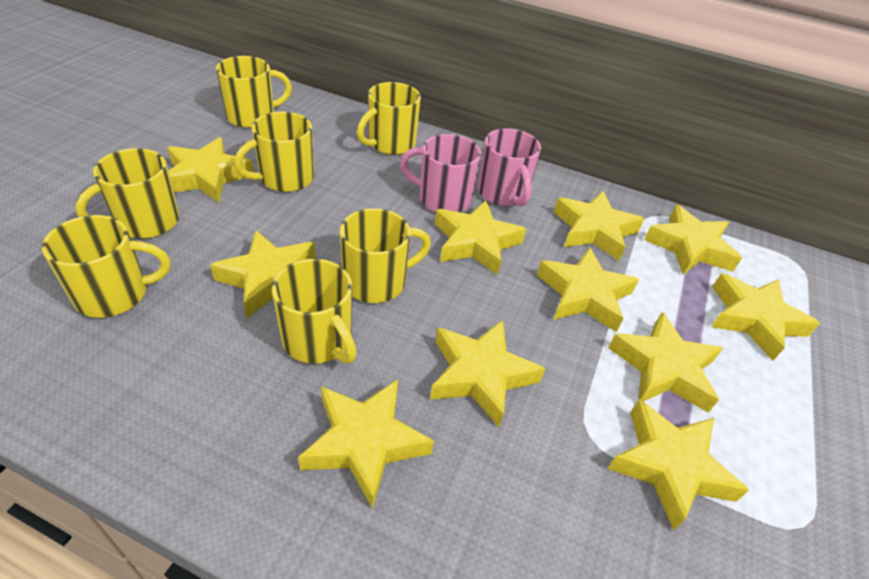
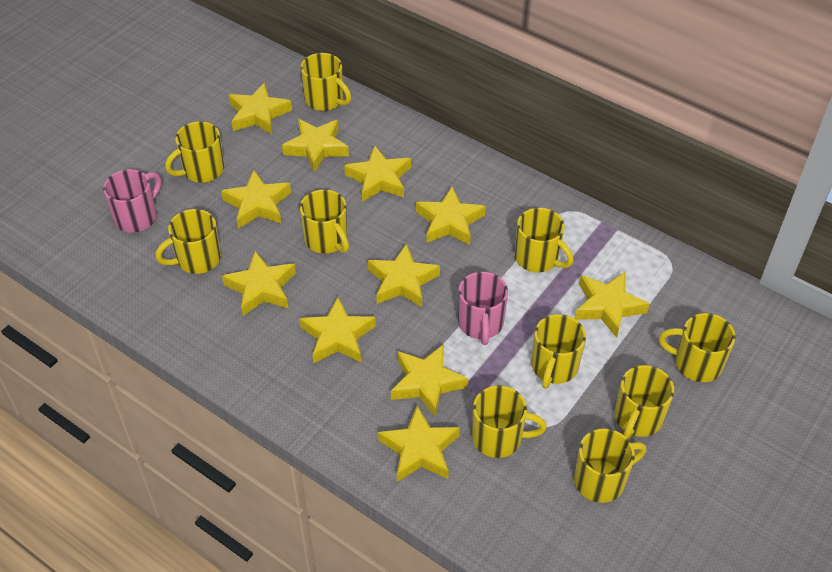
yellow mug: 7 -> 10

